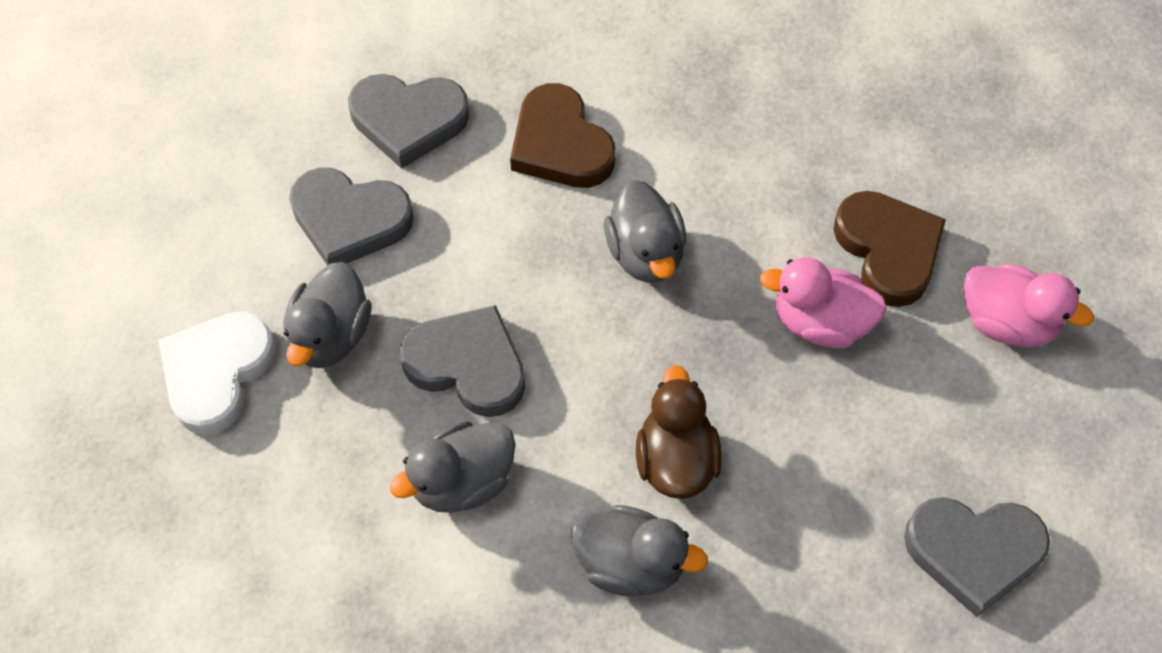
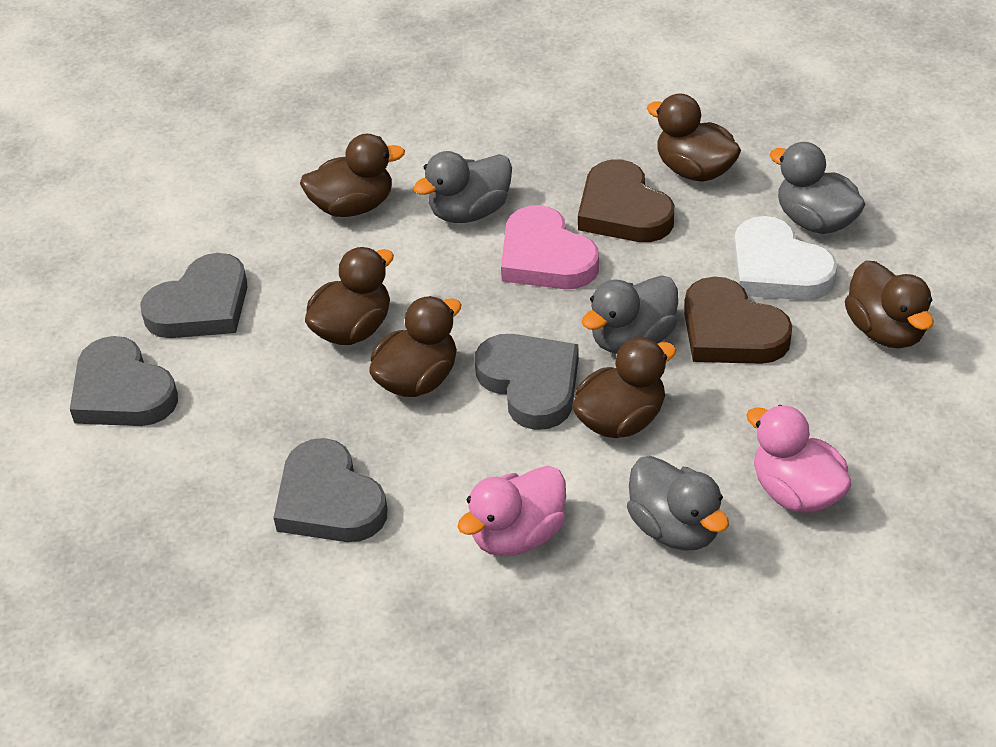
brown duck: 1 -> 6
pink heart: 0 -> 1

